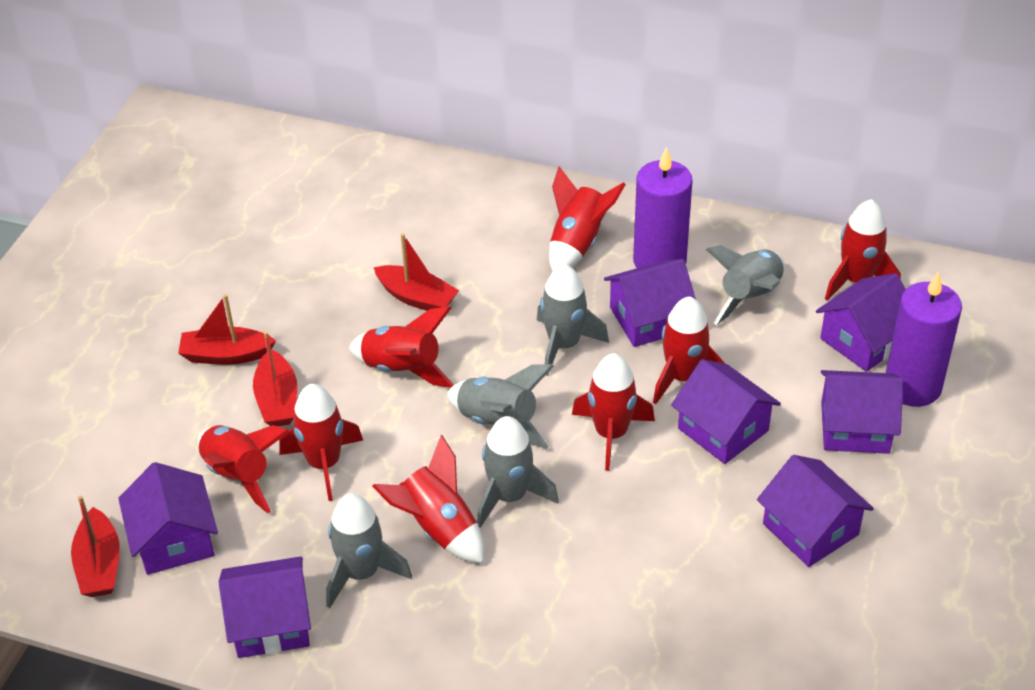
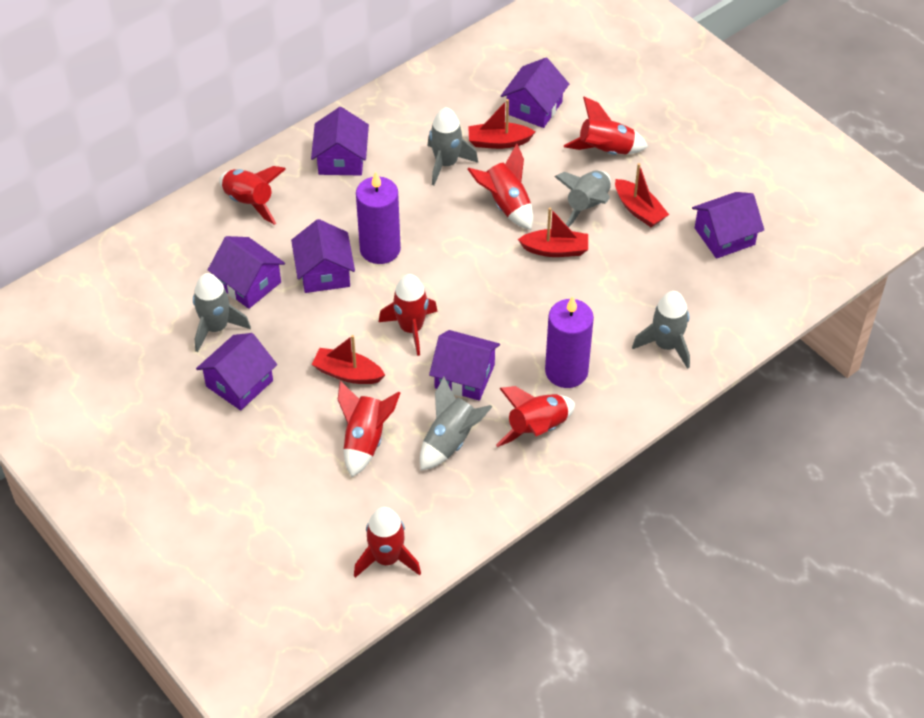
red rocket: 8 -> 7

